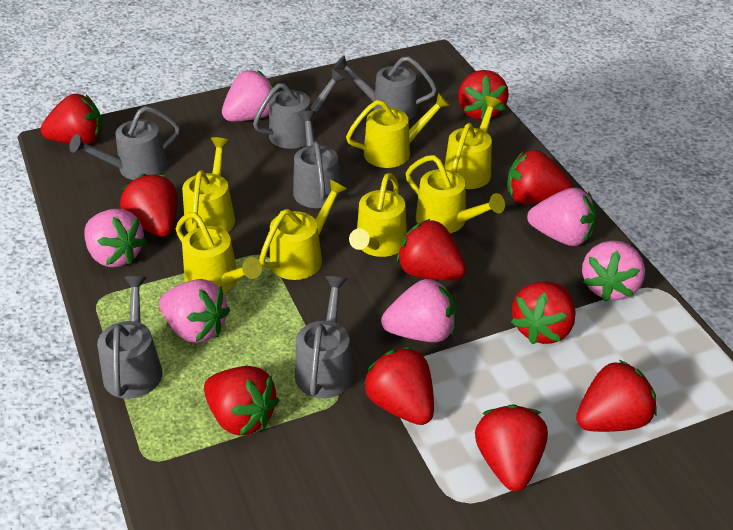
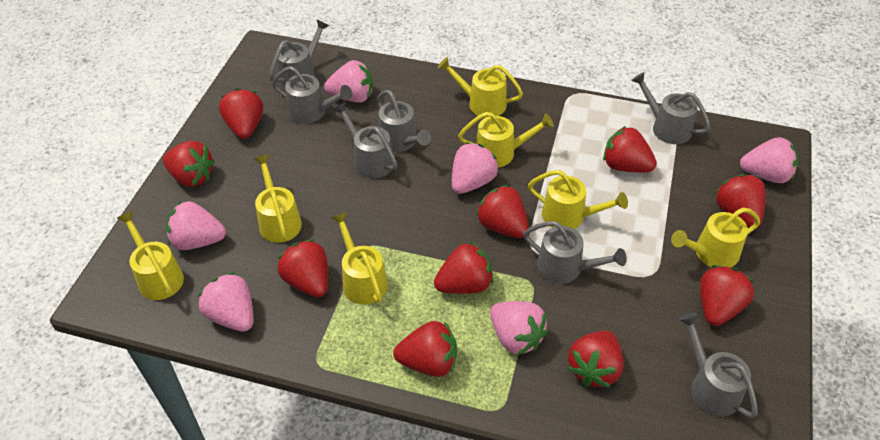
grey watering can: 6 -> 7

